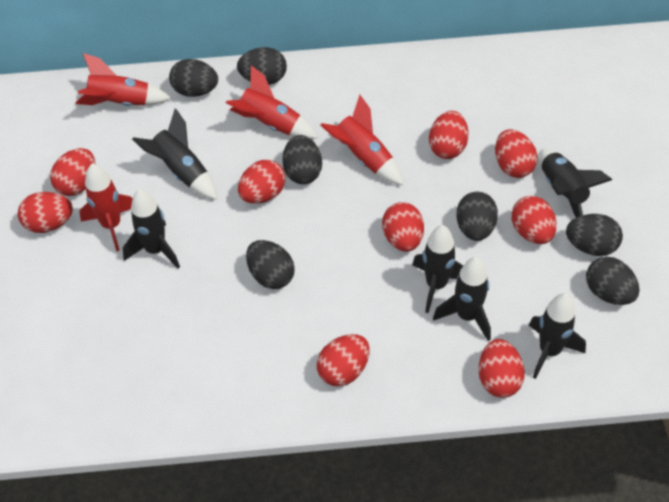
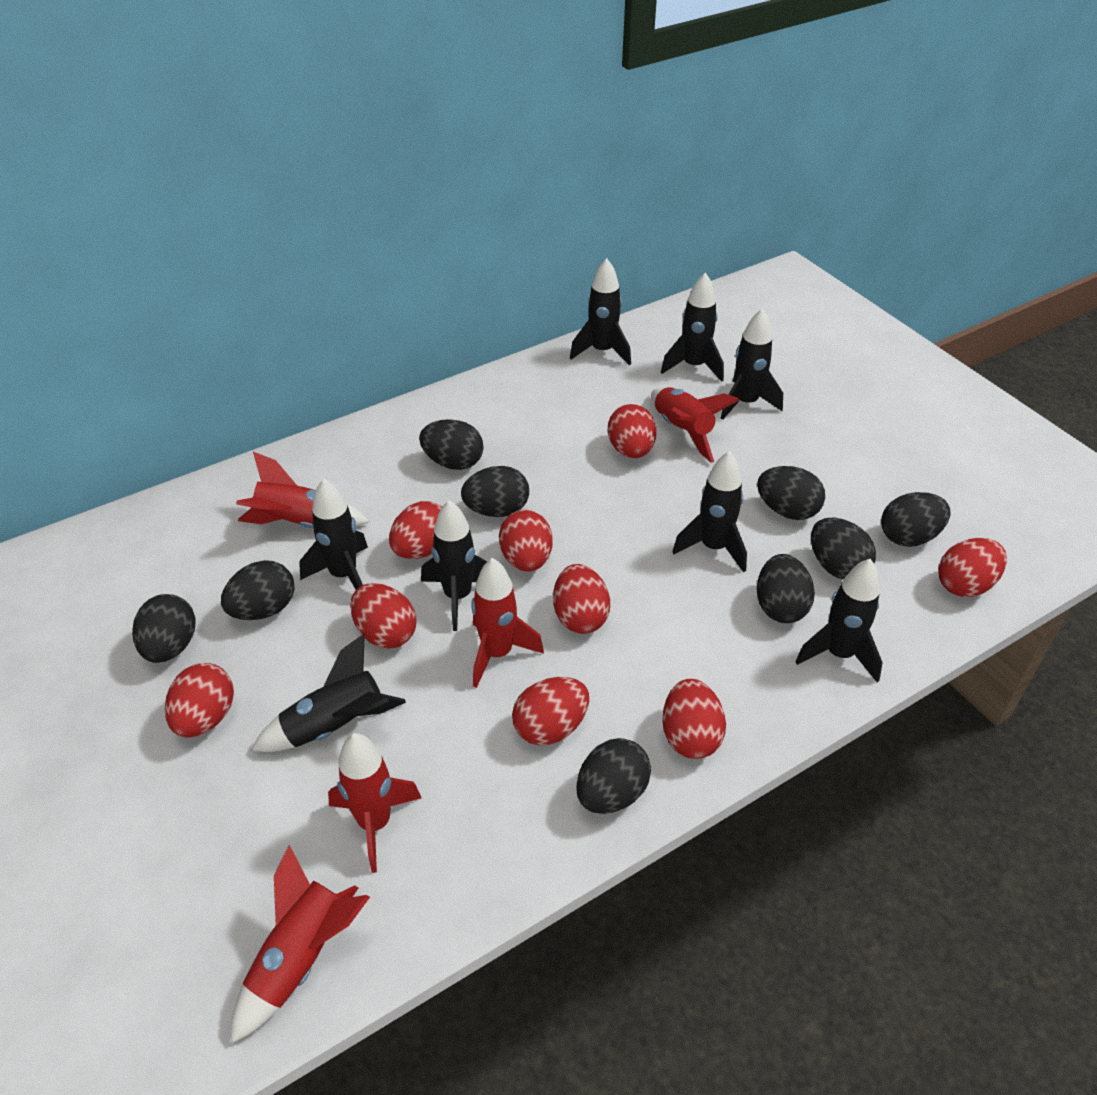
black egg: 7 -> 9
black rocket: 6 -> 8
red rocket: 4 -> 5

